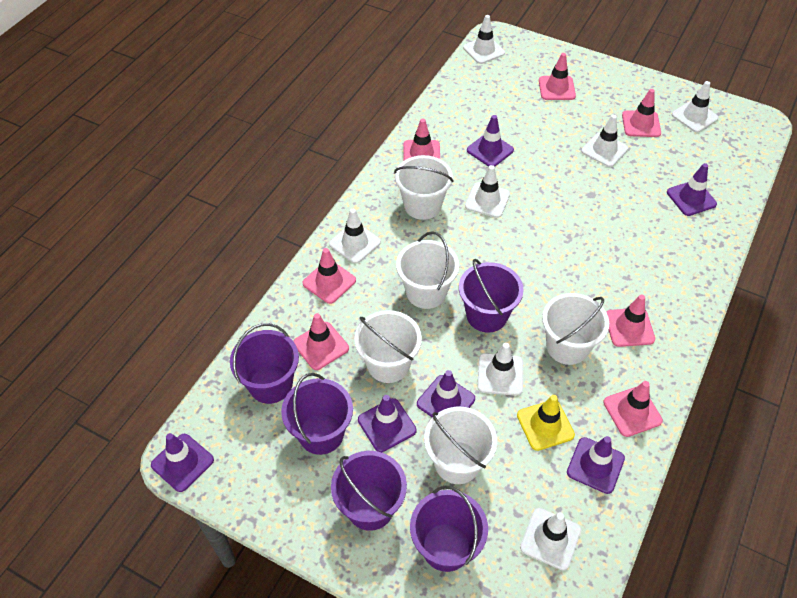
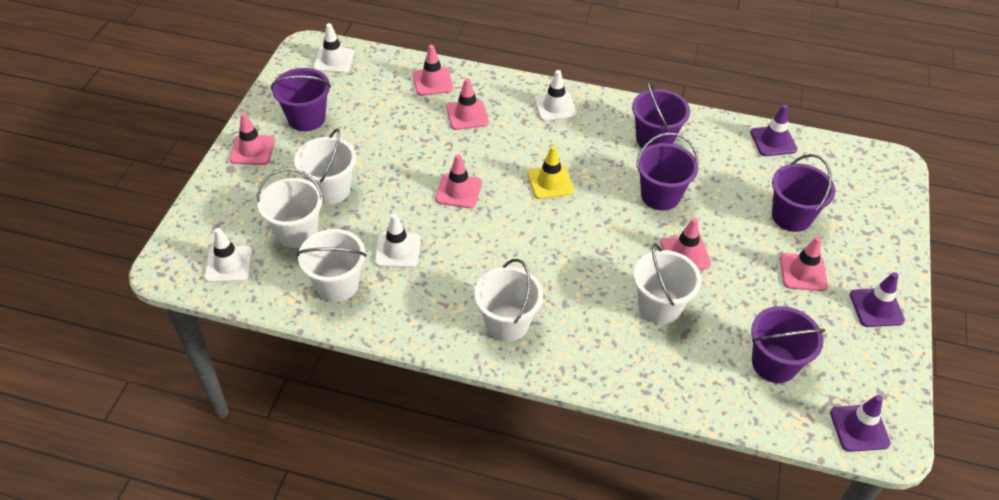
pink traffic cone: 7 -> 6
purple traffic cone: 6 -> 3
white traffic cone: 7 -> 4

